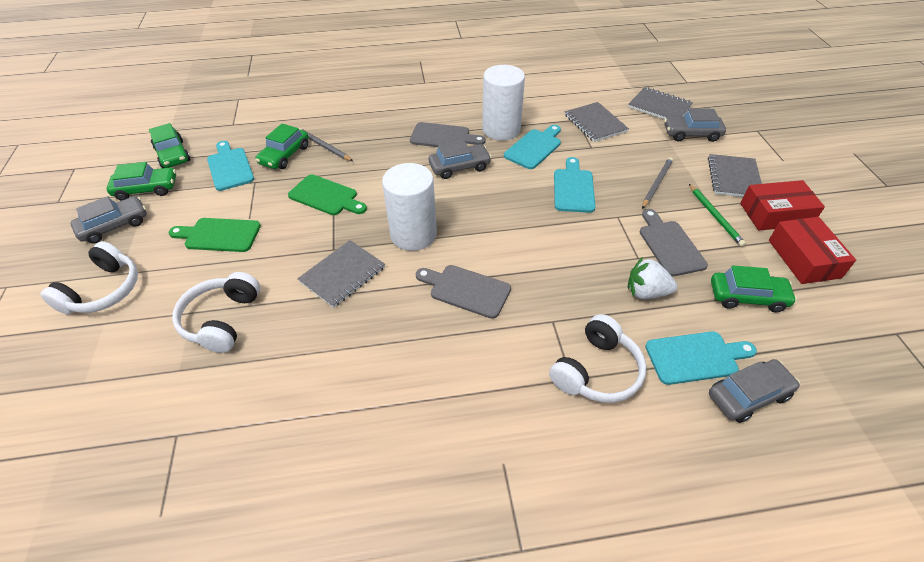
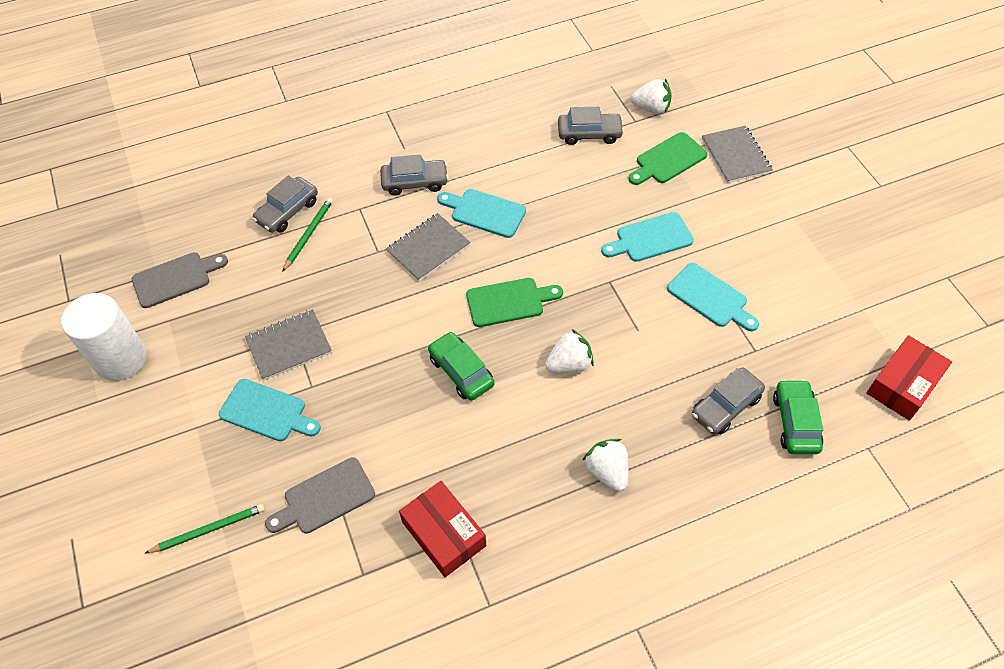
green car: 4 -> 2
green pencil: 1 -> 2
grey cutting board: 3 -> 2
grey notebook: 4 -> 3
grey pencil: 2 -> 0
white cylinder: 2 -> 1
white headphones: 3 -> 0
white strawberry: 1 -> 3

